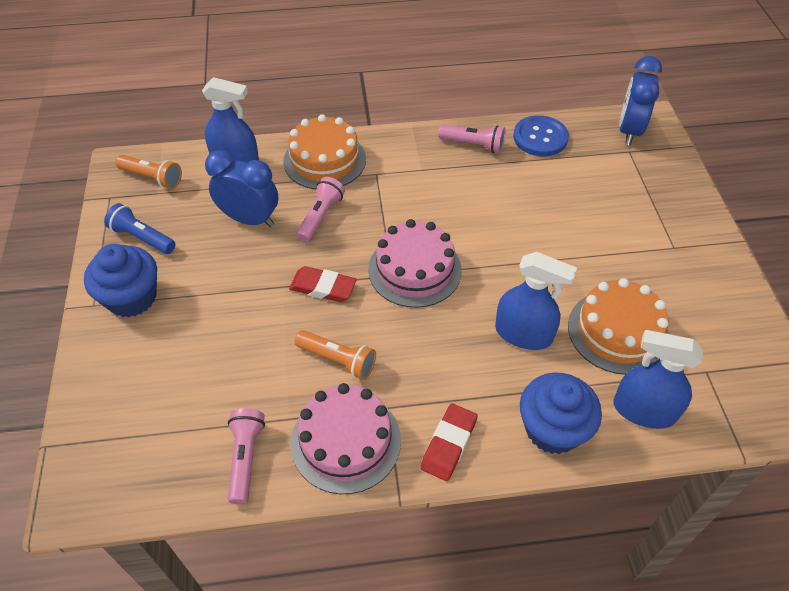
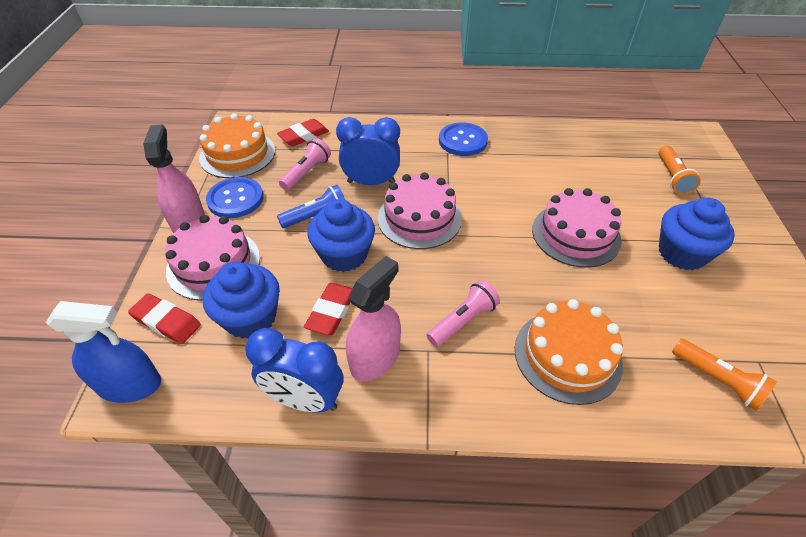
blue button: 1 -> 2
blue cupcake: 2 -> 3
blue spray bottle: 3 -> 1
pink cake: 2 -> 3
pink flashlight: 3 -> 2
pink spray bottle: 0 -> 2
red eraser: 2 -> 3

